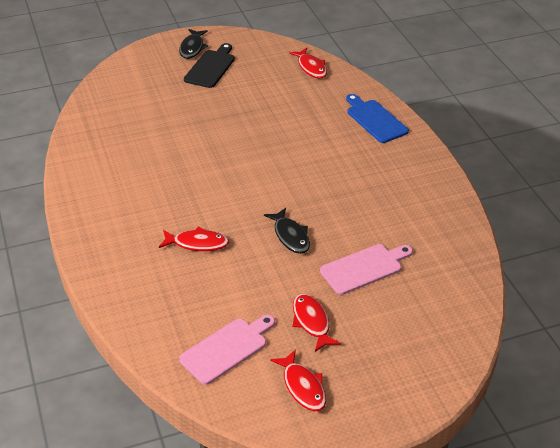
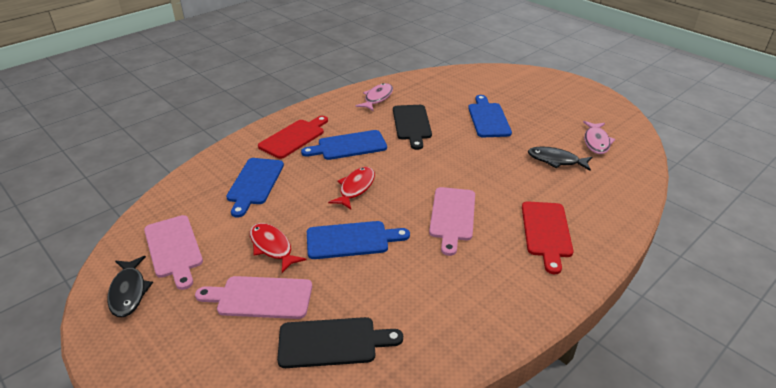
black cutting board: 1 -> 2
blue cutting board: 1 -> 4
pink cutting board: 2 -> 3
pink fish: 0 -> 2
red cutting board: 0 -> 2
red fish: 4 -> 2

